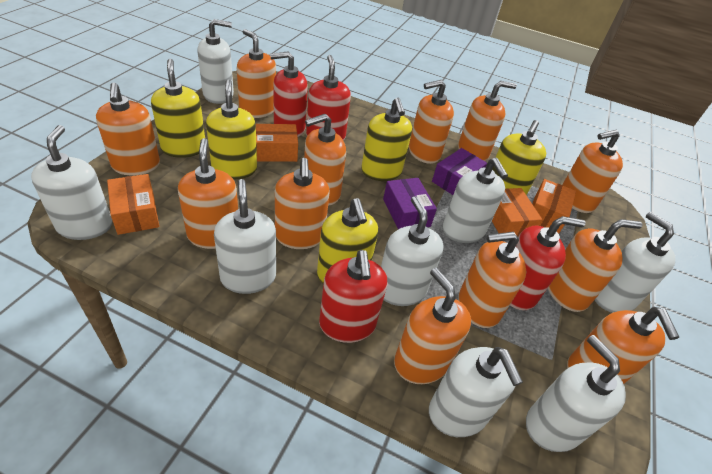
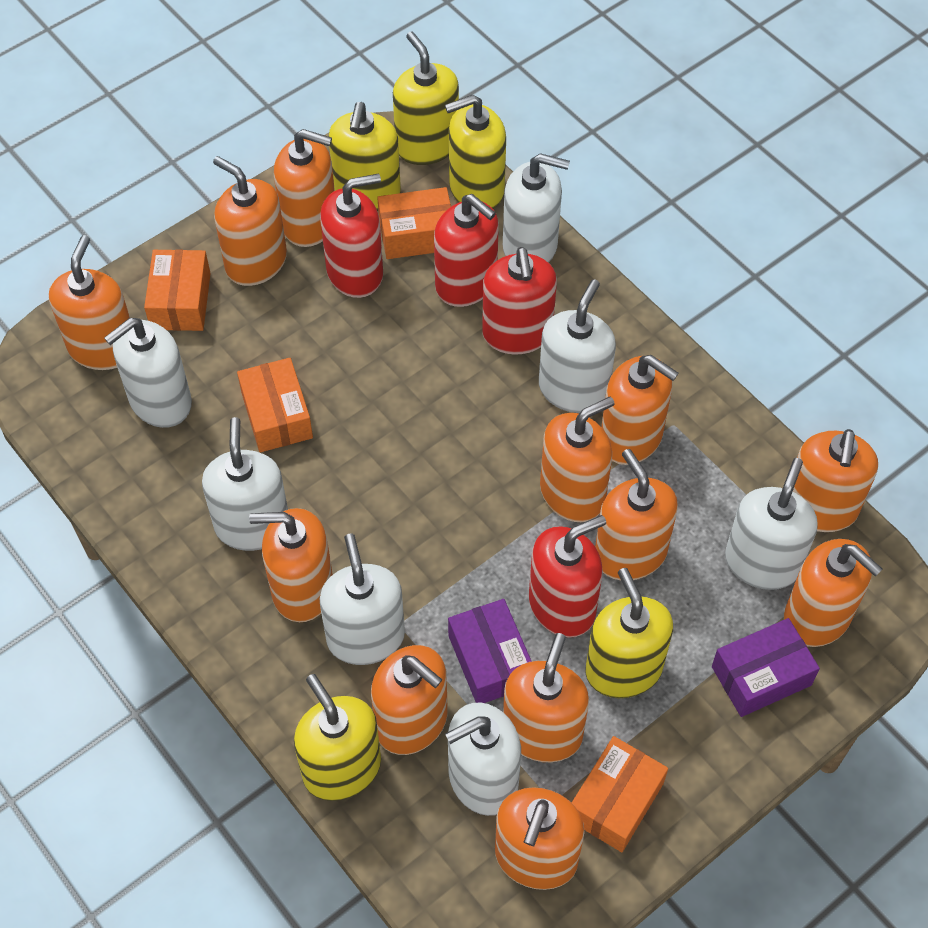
white soap dispenser: 8 -> 7

